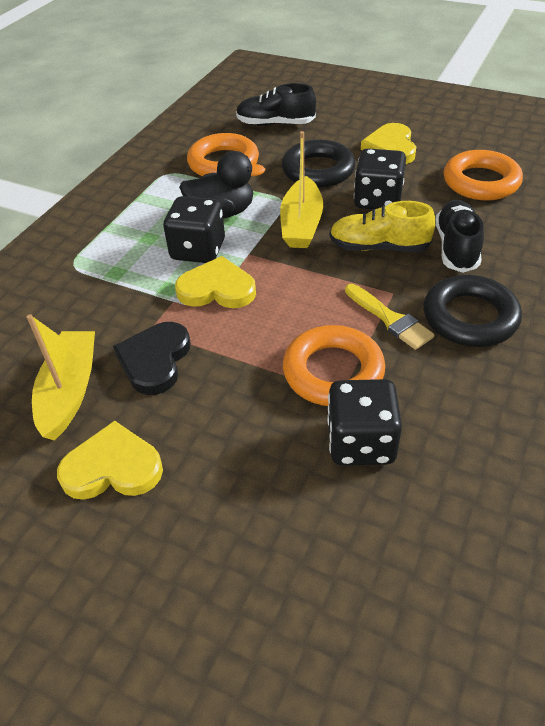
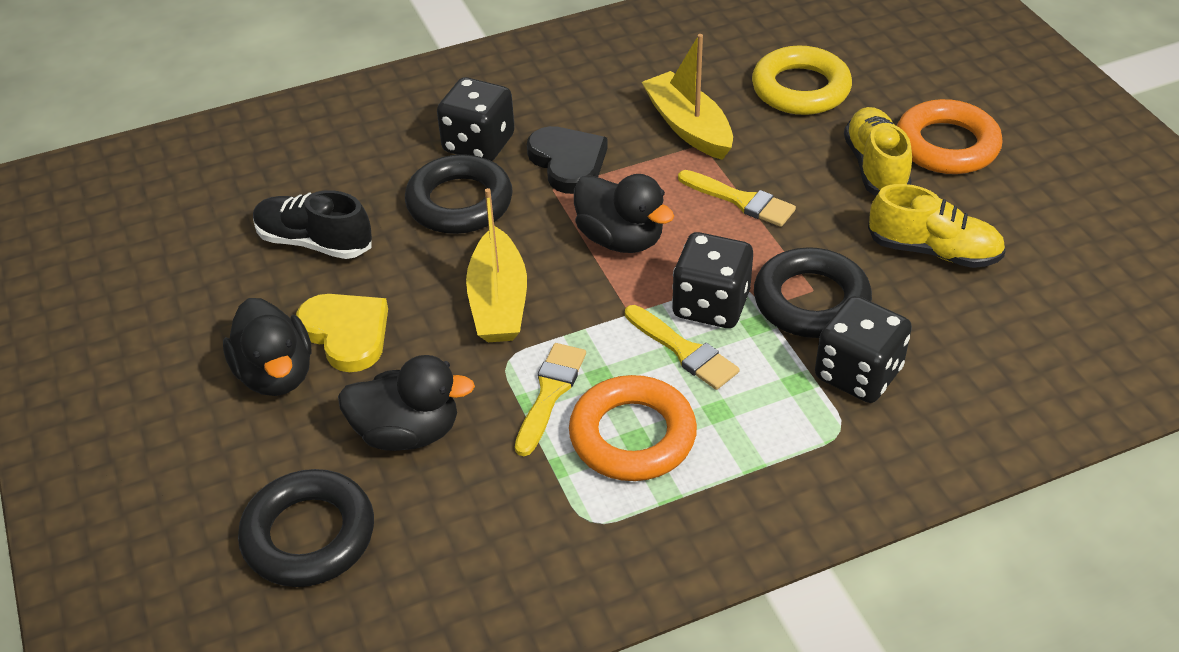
black duck: 1 -> 3
black ring: 2 -> 3
black shoe: 2 -> 1
orange ring: 3 -> 2
yellow brush: 1 -> 3
yellow heart: 3 -> 1
yellow ring: 0 -> 1
yellow shoe: 1 -> 2

